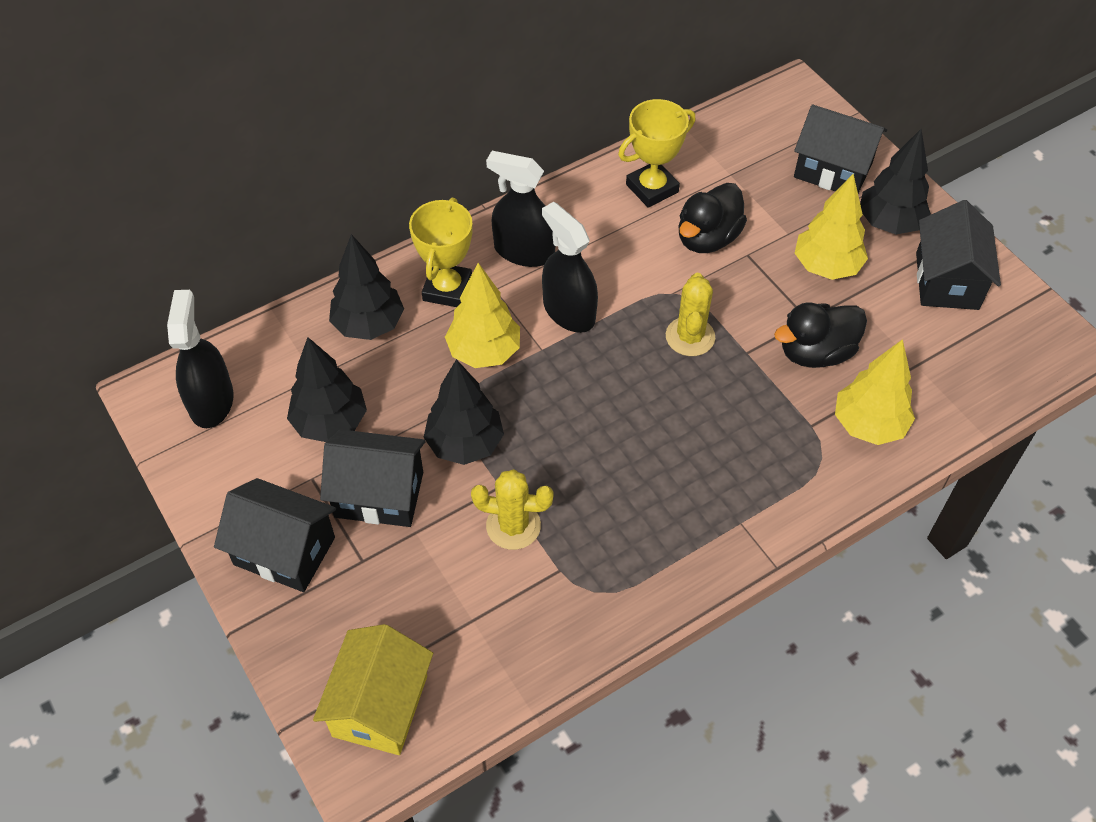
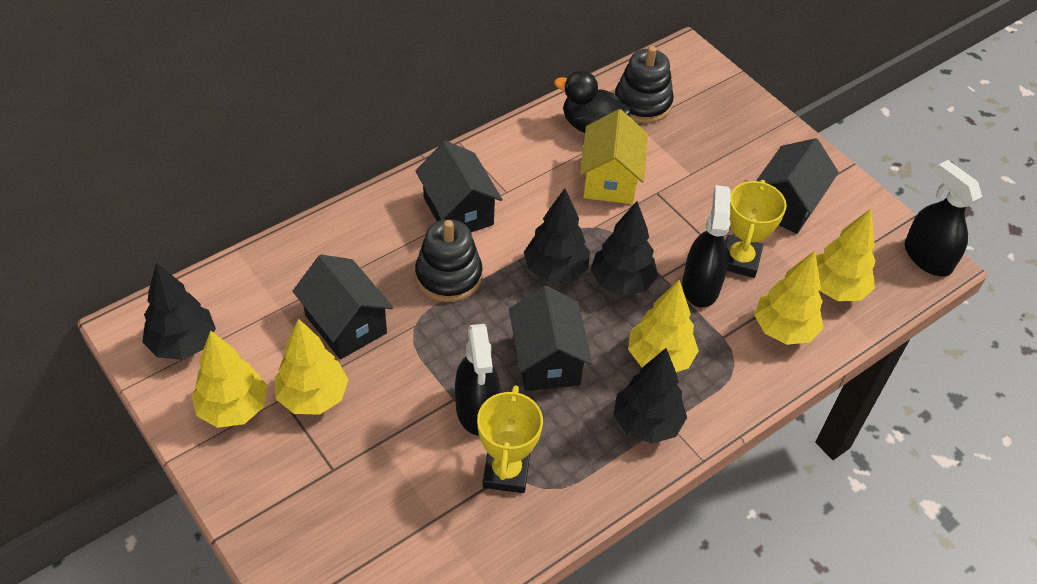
black duck: 2 -> 1
black stacking toy: 0 -> 2
yellow cactus: 2 -> 0
yellow tree: 3 -> 5

